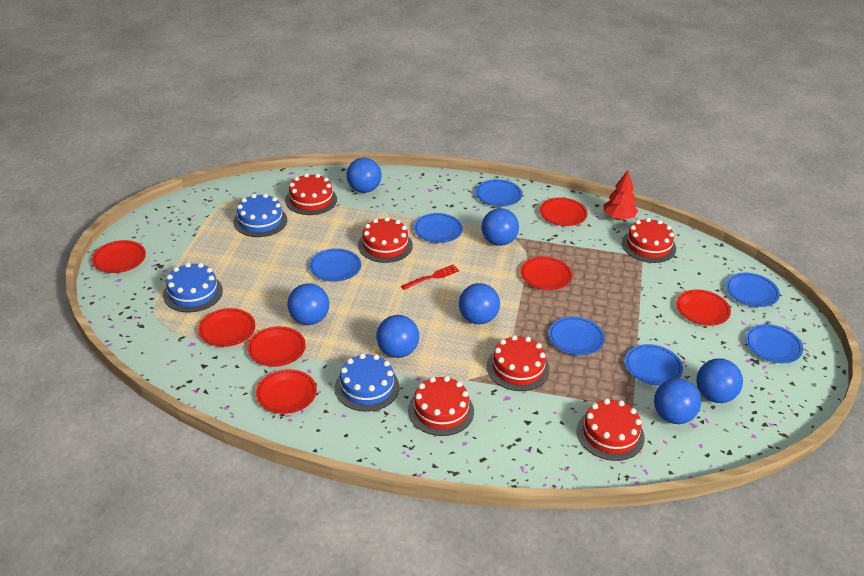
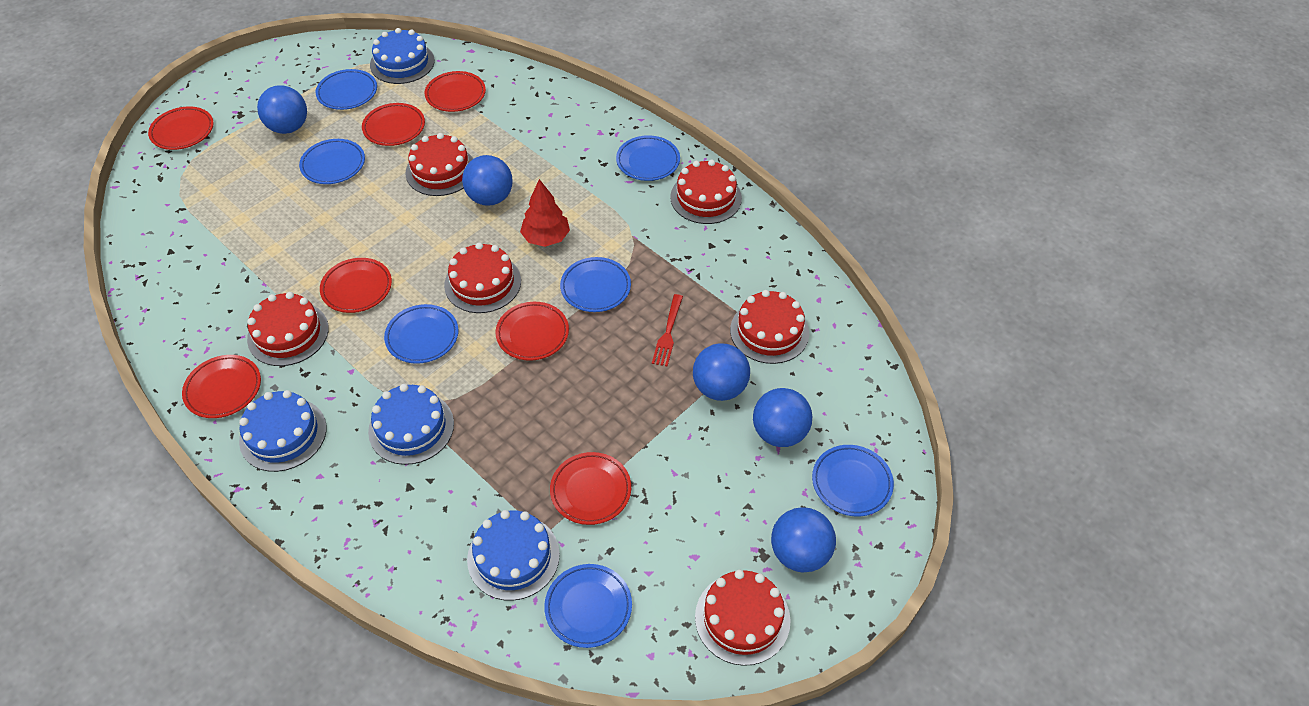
blue ball: 7 -> 5
blue cake: 3 -> 4

